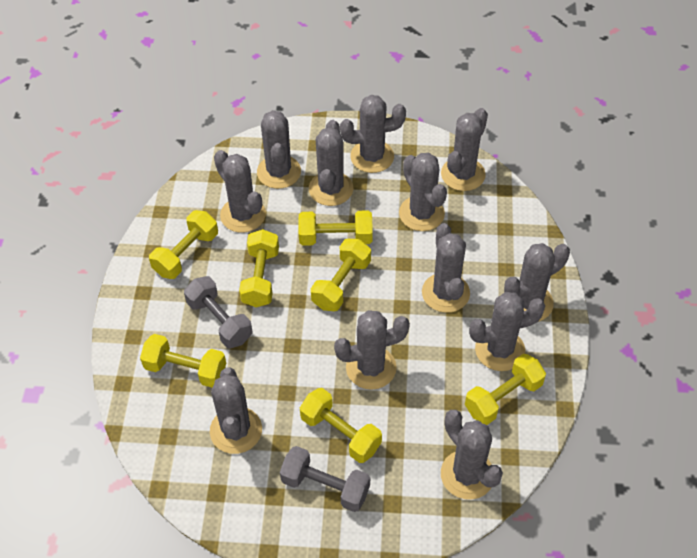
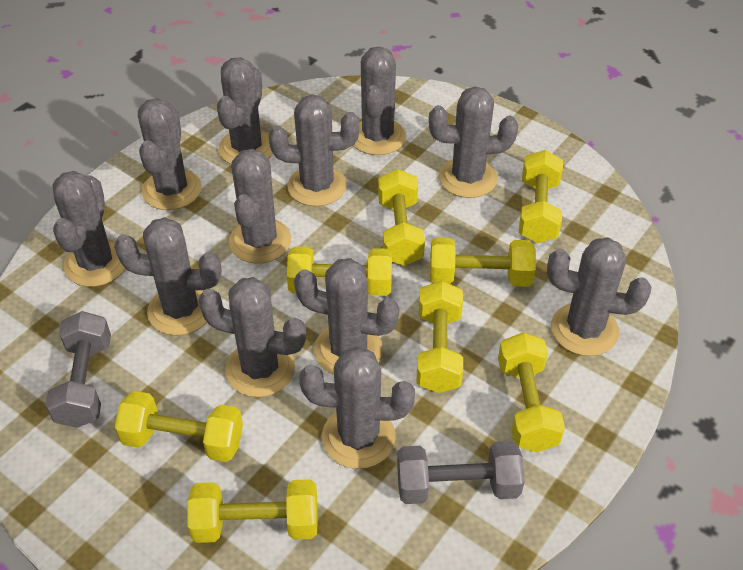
yellow dumbbell: 7 -> 8

